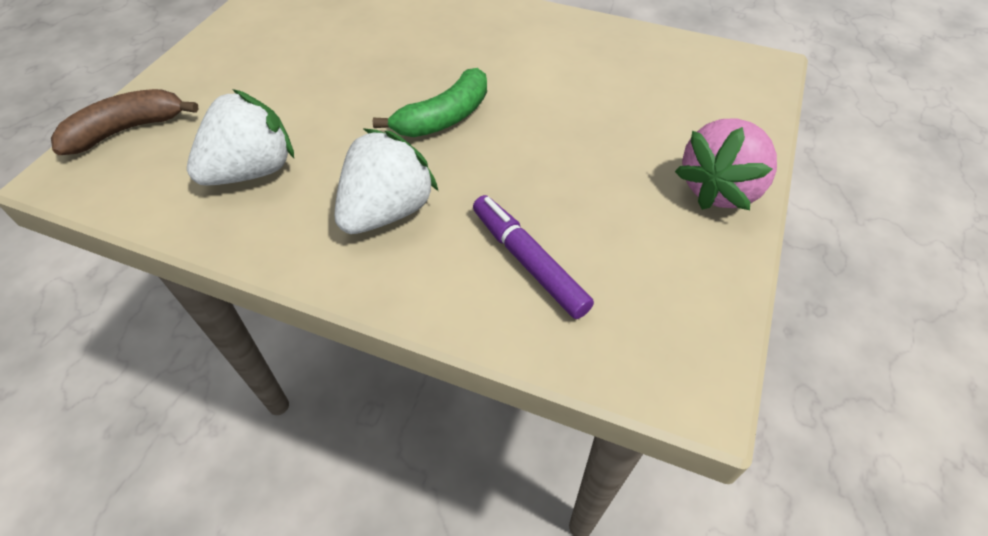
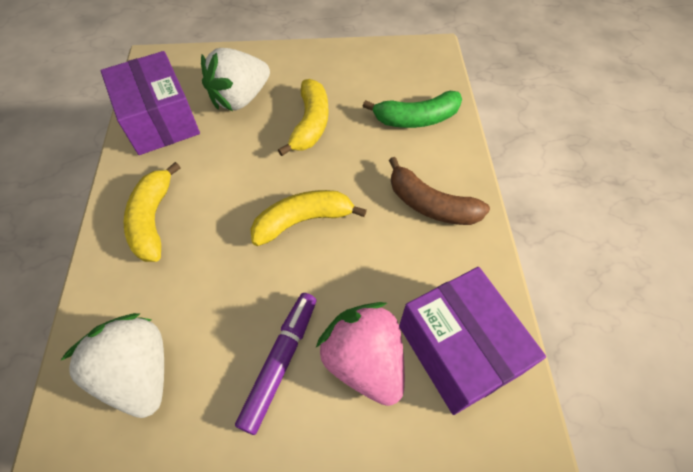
purple box: 0 -> 2
yellow banana: 0 -> 3

